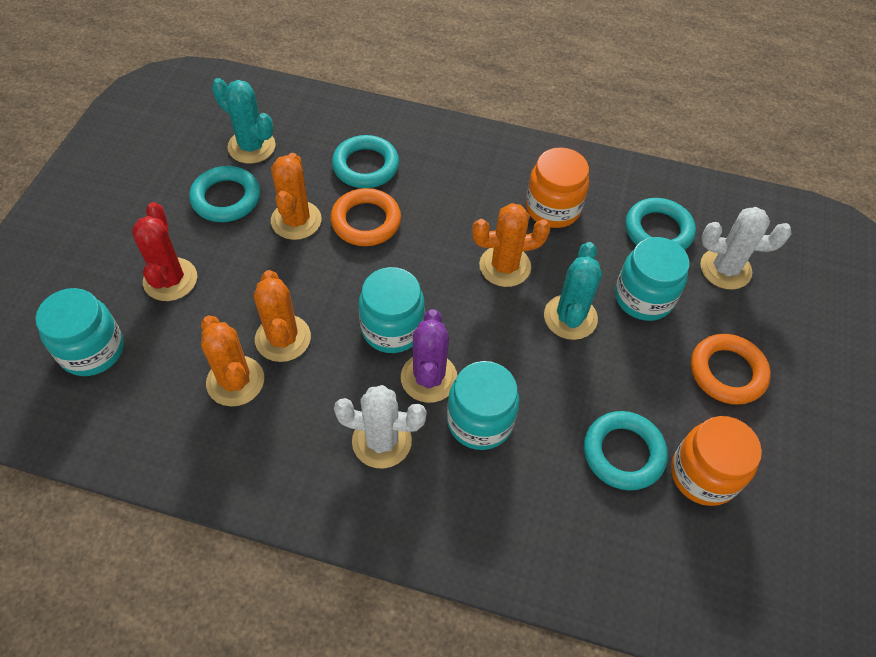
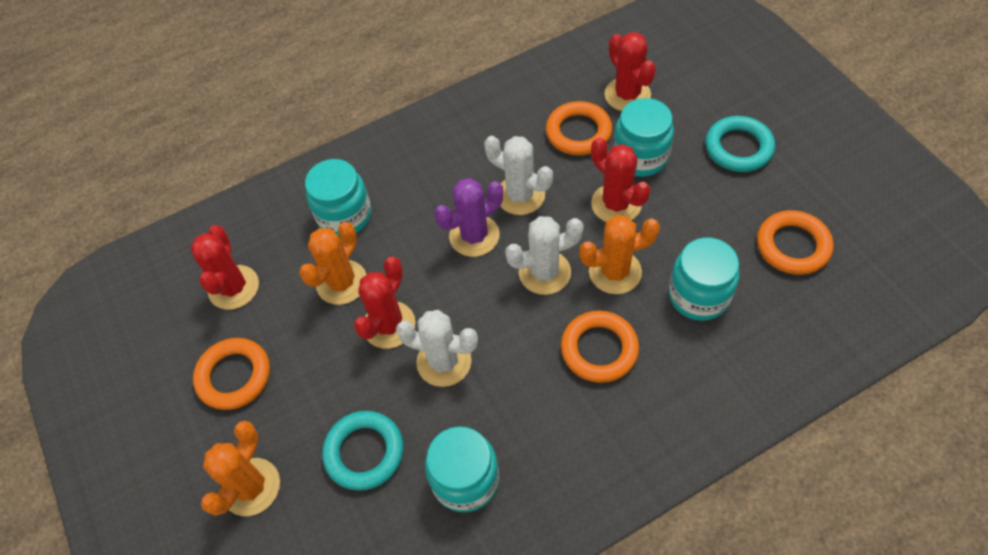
orange cactus: 4 -> 3
orange jar: 2 -> 0
orange ring: 2 -> 4
red cactus: 1 -> 4
turquoise cactus: 2 -> 0
turquoise ring: 4 -> 2
white cactus: 2 -> 3

